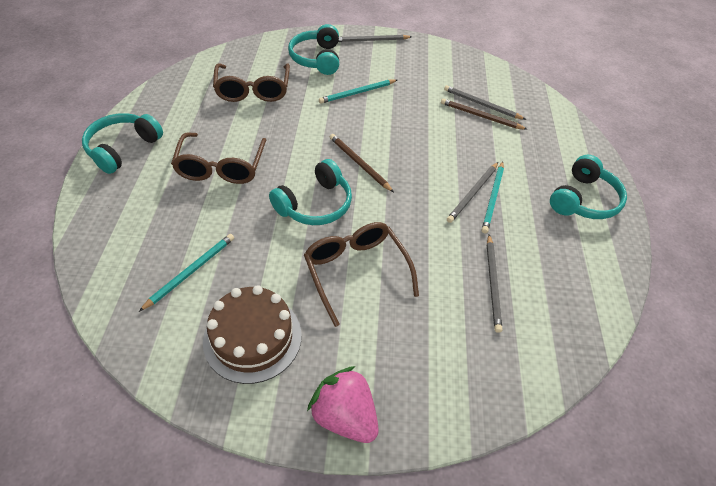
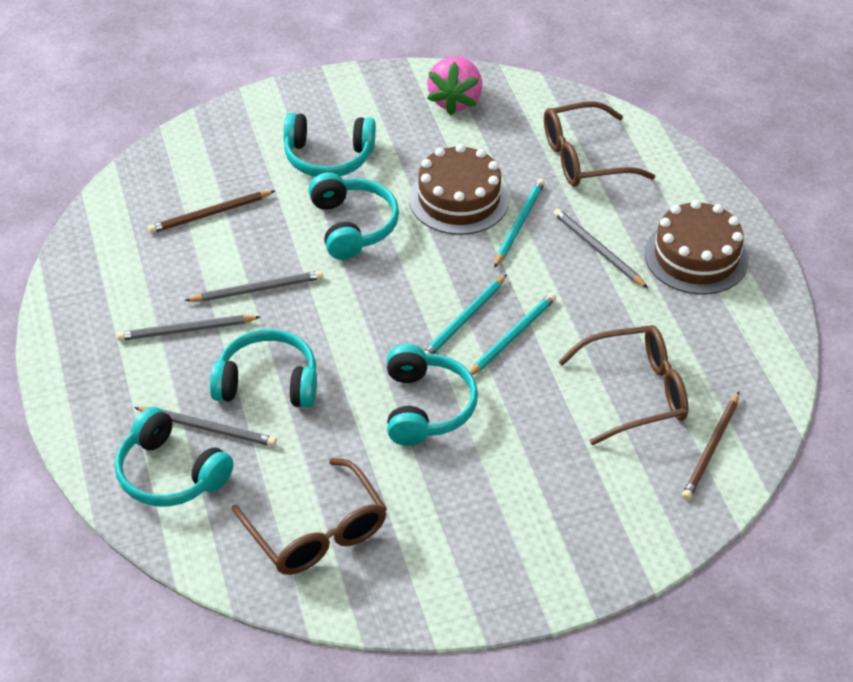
brown cake: 1 -> 2
turquoise headphones: 4 -> 5

